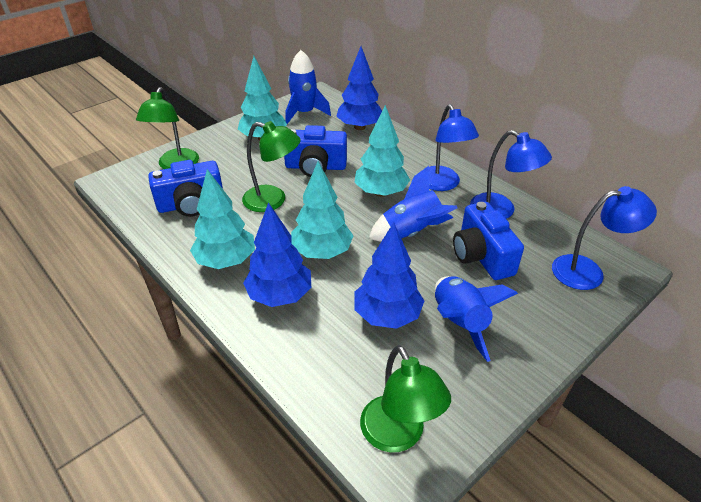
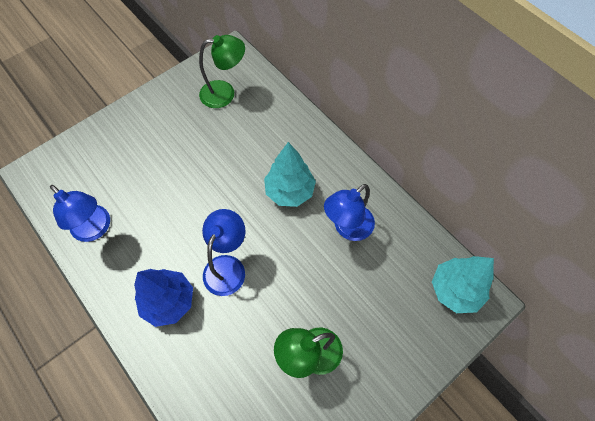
blue camera: 3 -> 0
blue rocket: 3 -> 0
blue tree: 3 -> 1
green lamp: 3 -> 2
turquoise tree: 4 -> 2

